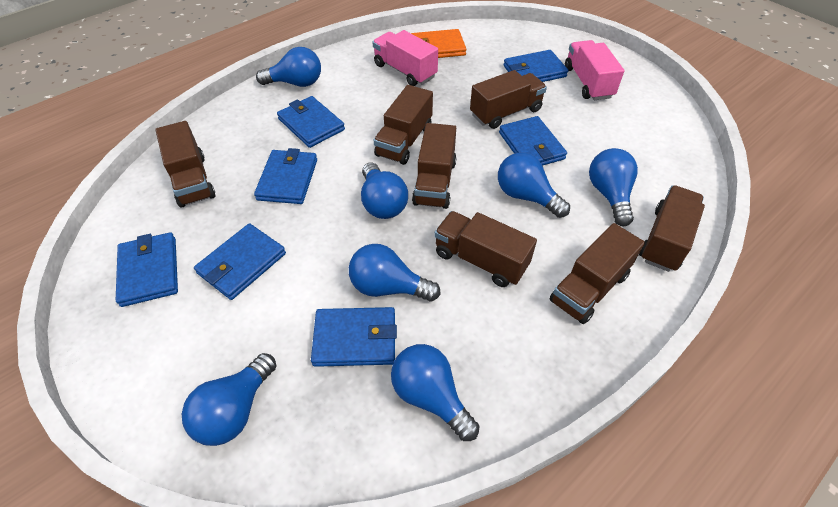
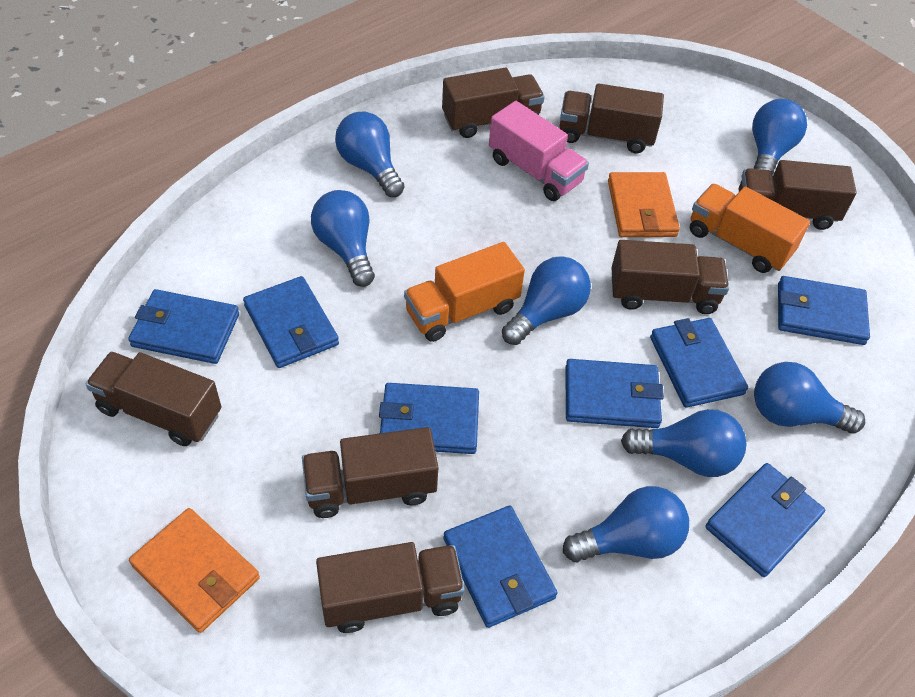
blue wallet: 7 -> 8
orange truck: 0 -> 2
orange wallet: 1 -> 2
pink truck: 2 -> 1

